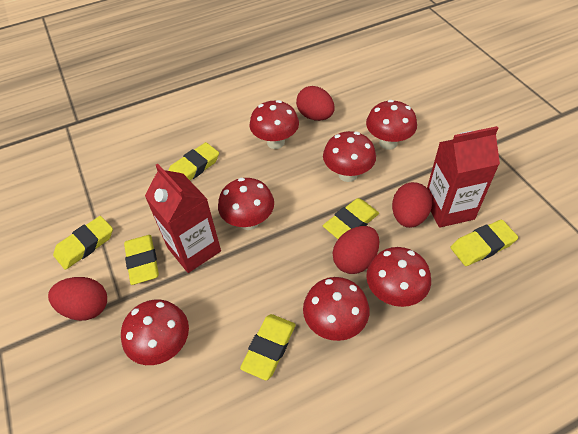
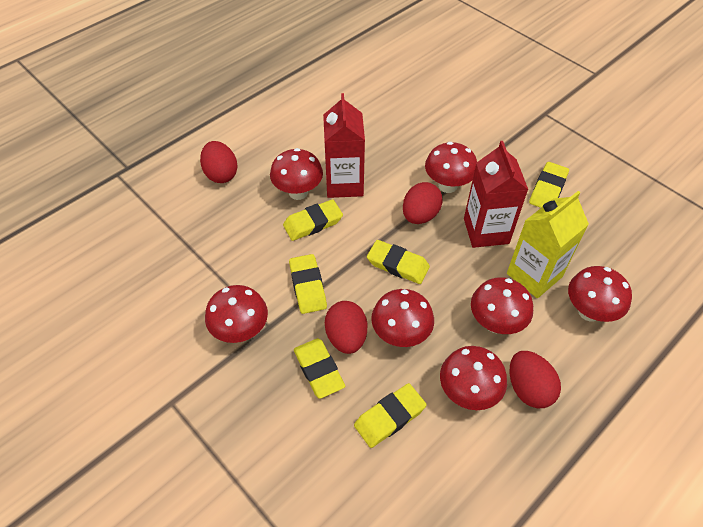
yellow carton: 0 -> 1

